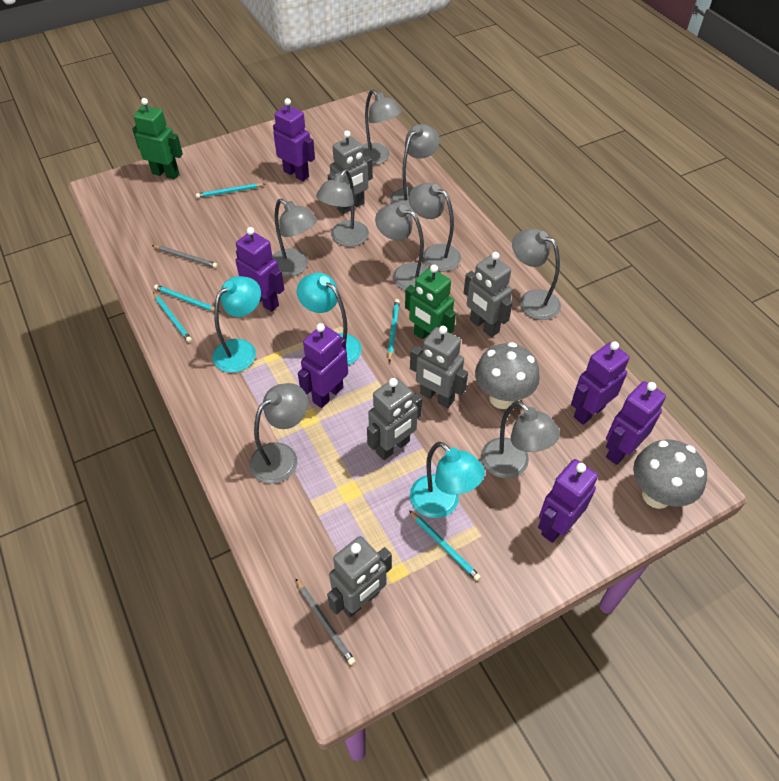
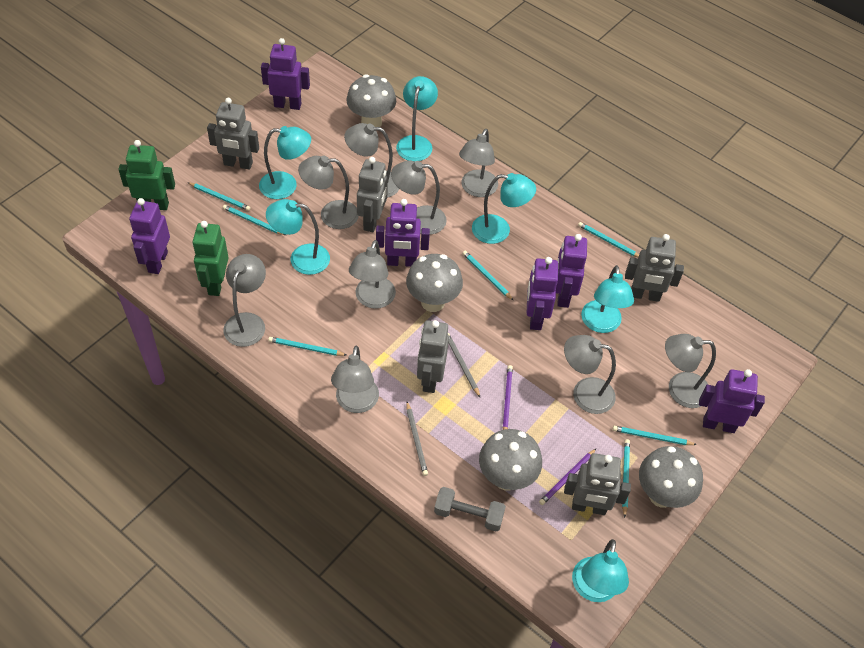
grey dumbbell: 0 -> 1
grey mushroom: 2 -> 4
purple pencil: 0 -> 2
turquoise lamp: 3 -> 6
turquoise pencil: 5 -> 7

